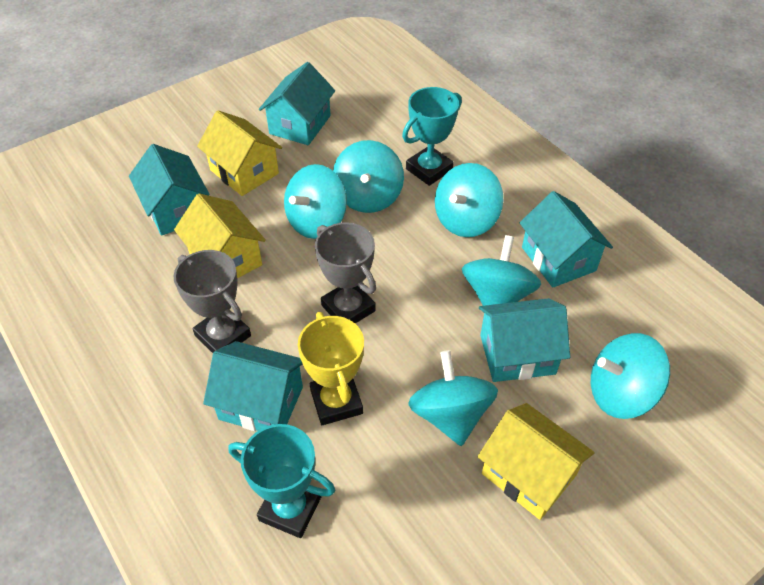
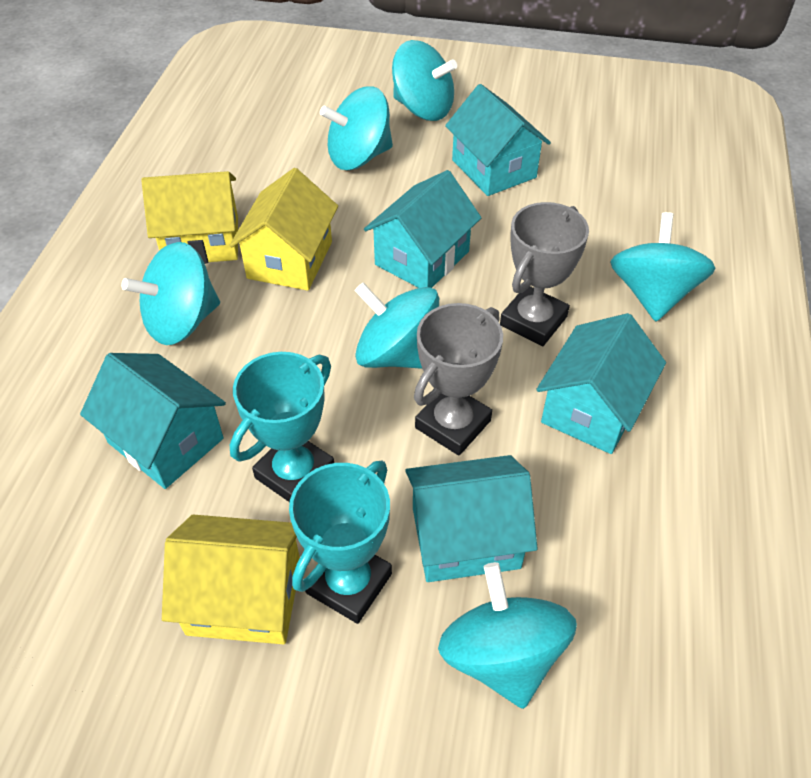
yellow trophy: 1 -> 0

